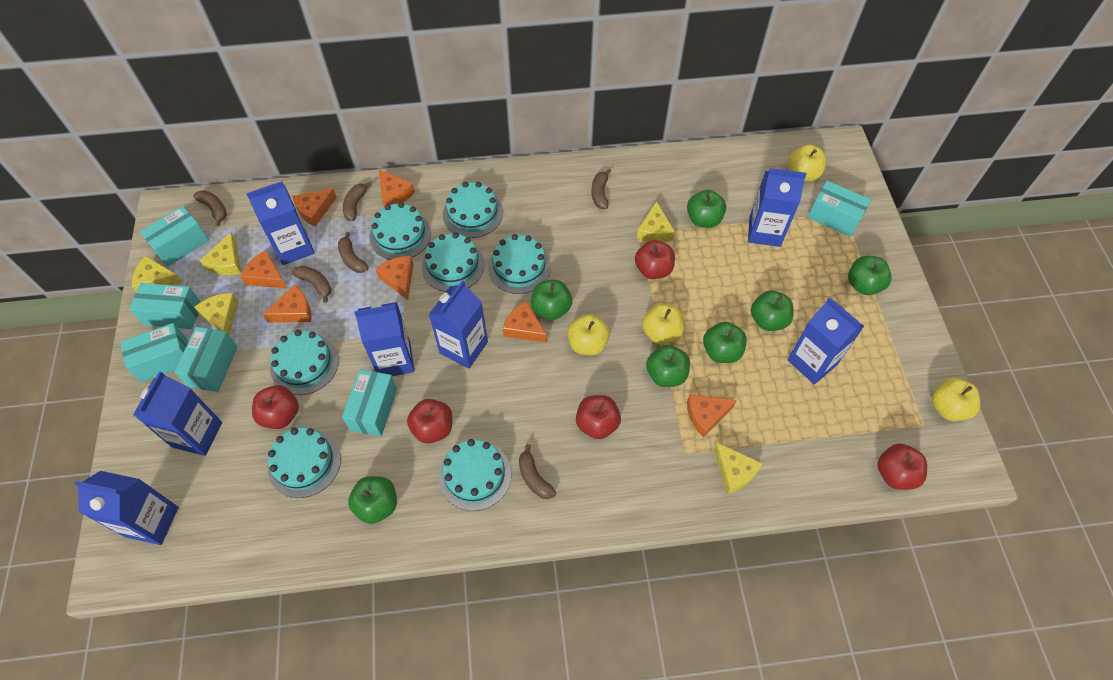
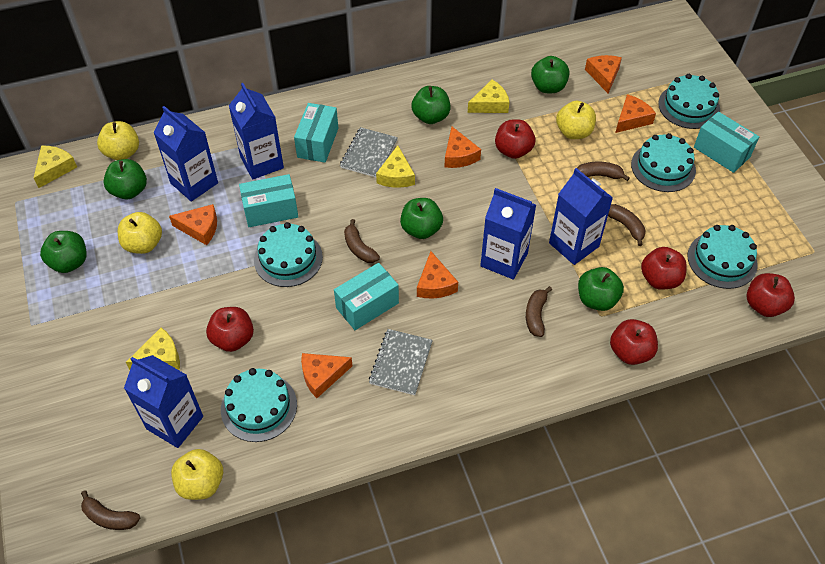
blue carton: 7 -> 5
brown banana: 6 -> 5
green apple: 7 -> 6
grey notebook: 0 -> 2
orange cheese: 7 -> 6
turquoise box: 6 -> 4
turquoise cake: 7 -> 5
yellow cheese: 5 -> 4

